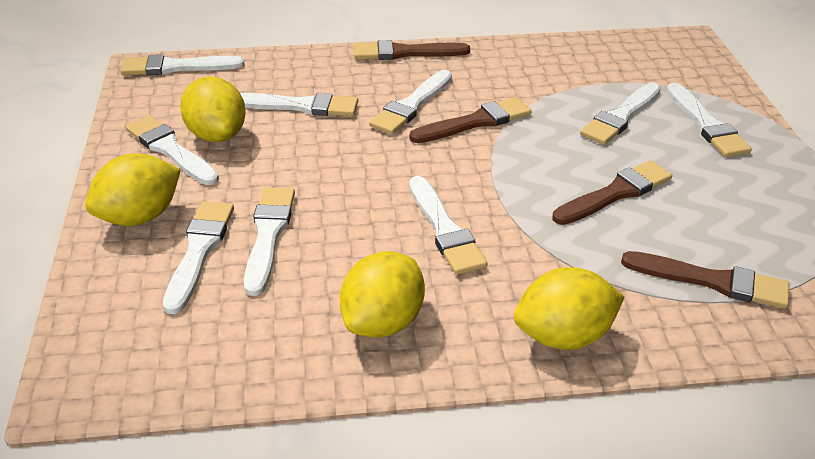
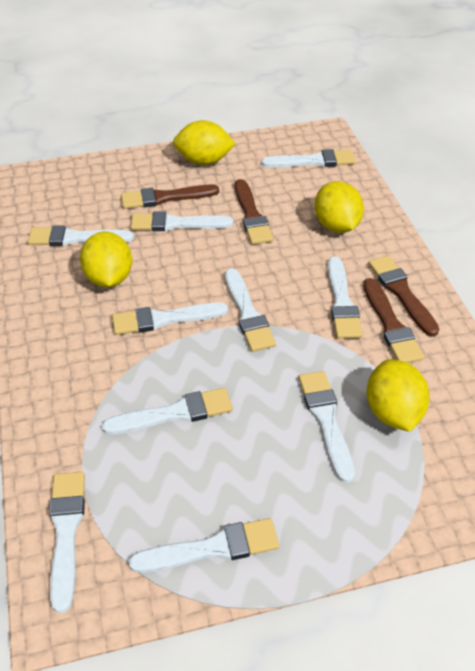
white brush: 9 -> 10

